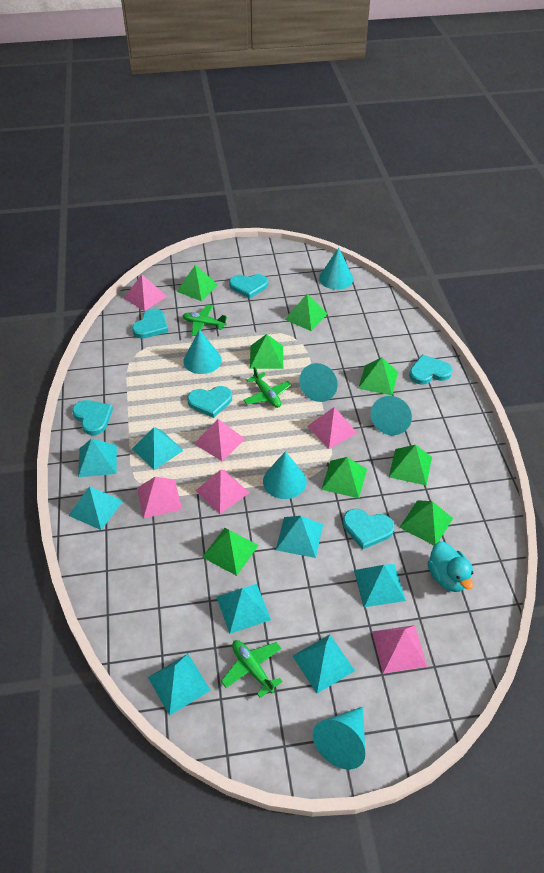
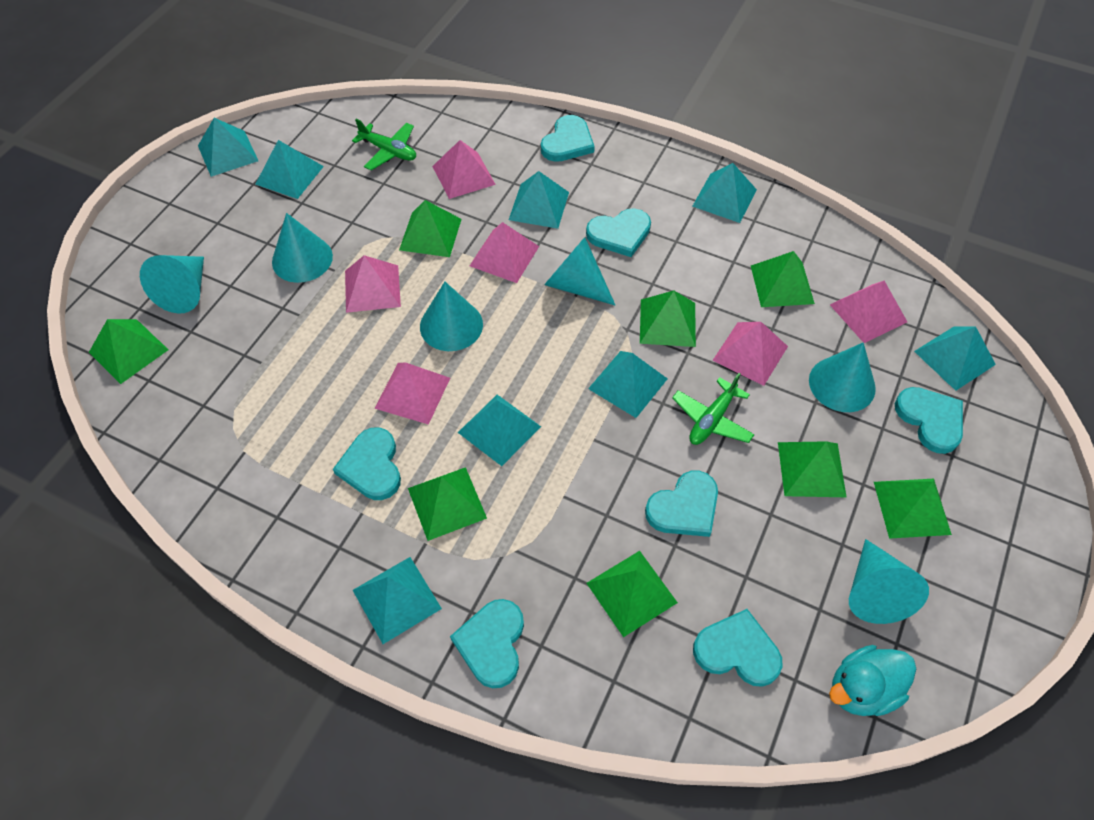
green plane: 3 -> 2
turquoise heart: 6 -> 7

